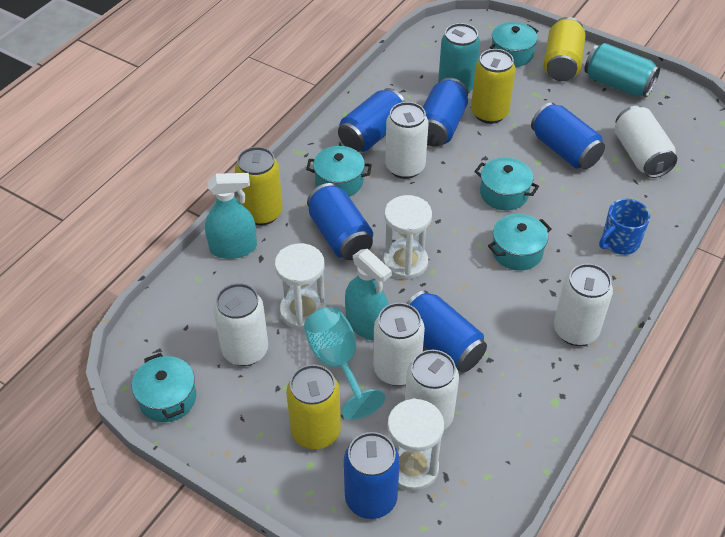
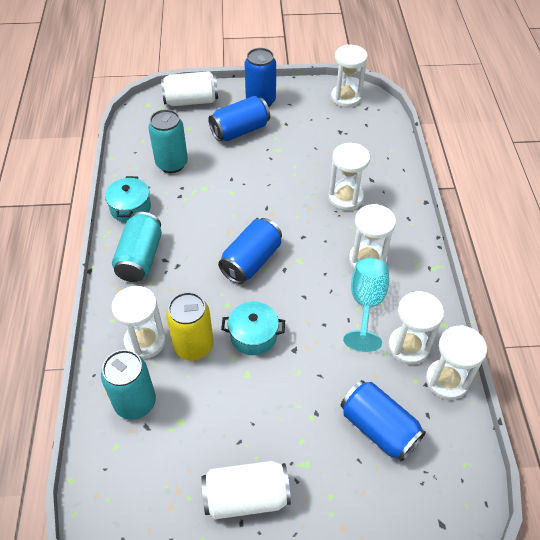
blue can: 6 -> 4
blue mug: 1 -> 0
turquoise can: 2 -> 3
turquoise pot: 5 -> 2
turquoise spray bottle: 2 -> 0
white can: 6 -> 2
white hourglass: 3 -> 6
yellow can: 4 -> 1

